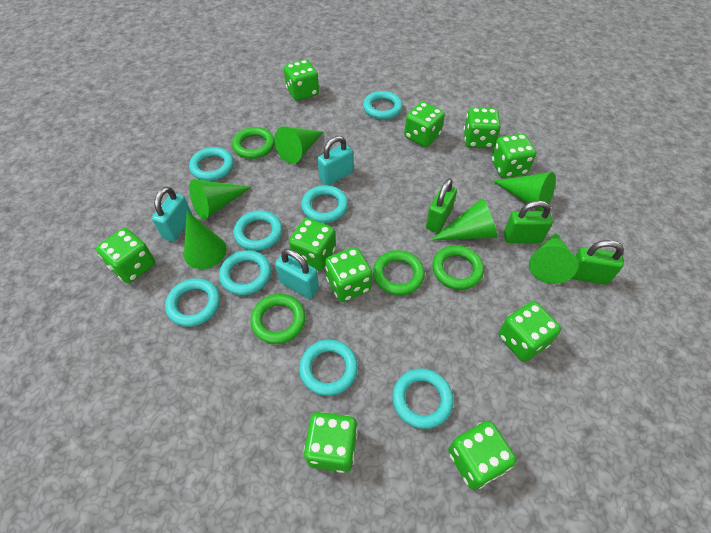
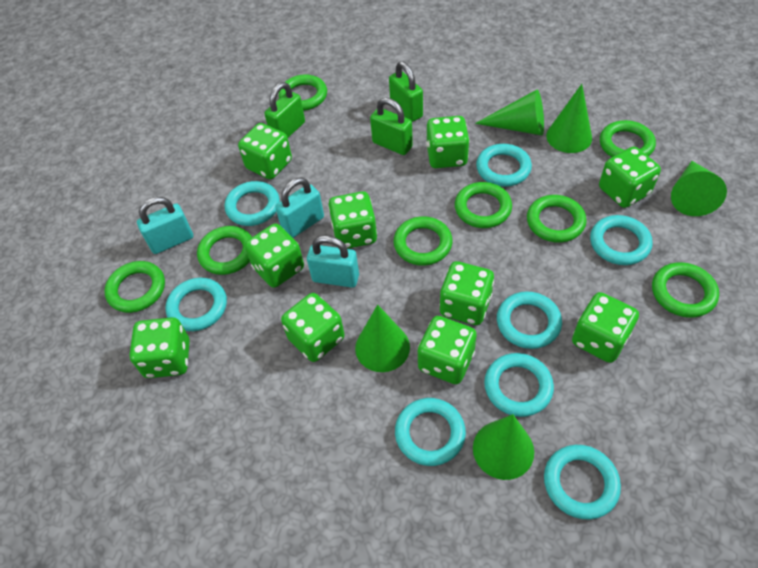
green cone: 6 -> 5
green ring: 4 -> 8

